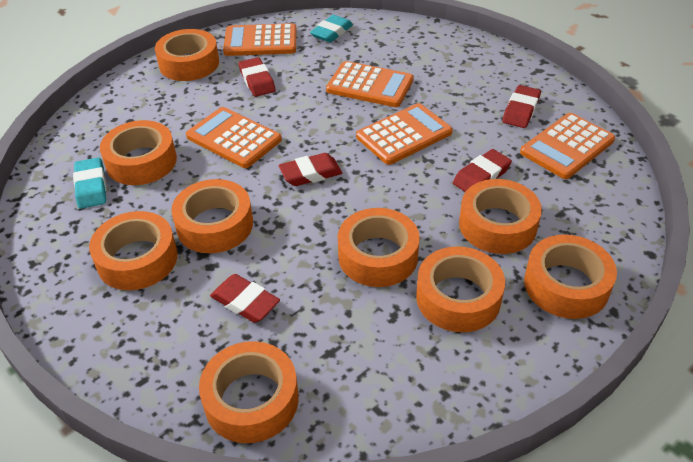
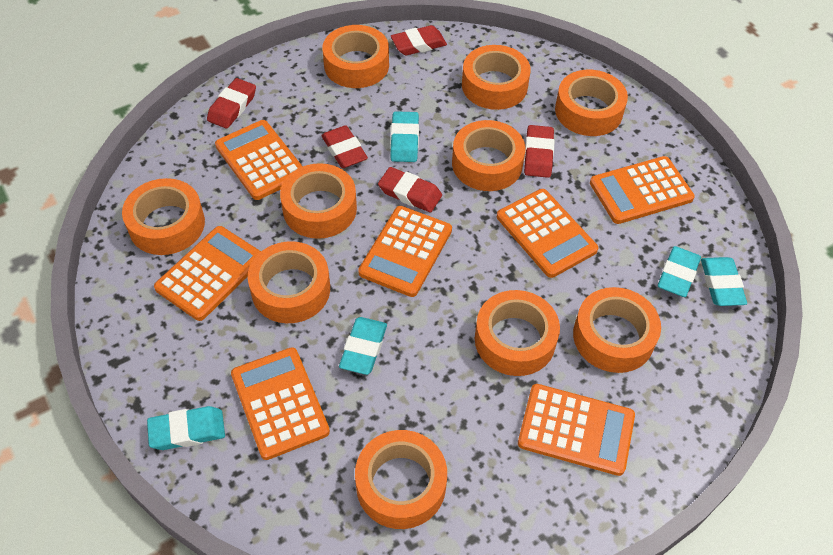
orange calculator: 5 -> 7
orange tape: 9 -> 10
turquoise eraser: 2 -> 5

